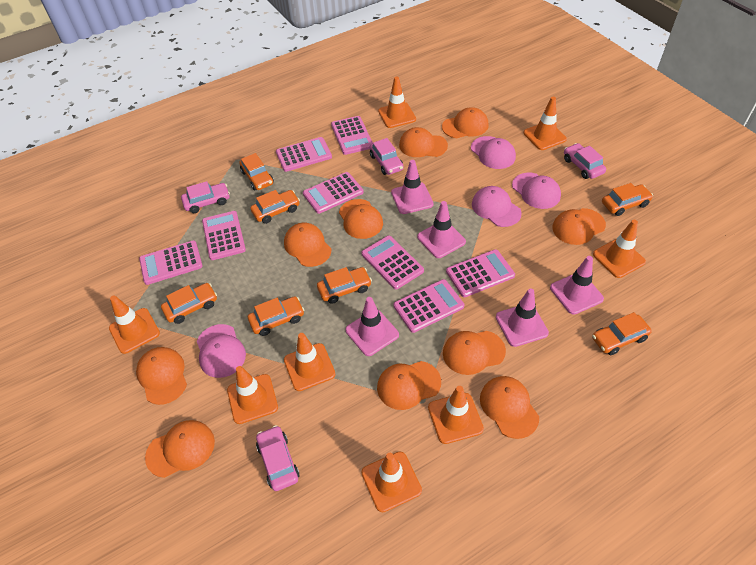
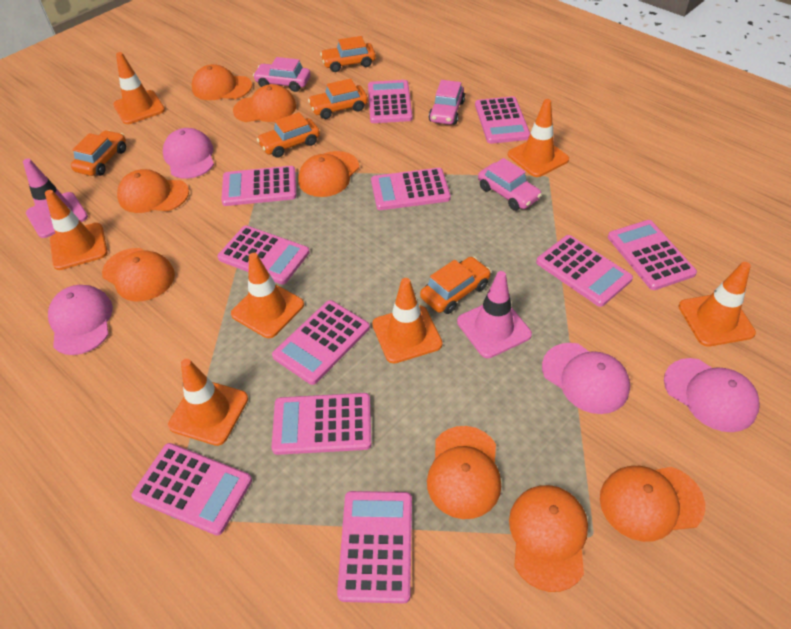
orange cap: 10 -> 8
orange car: 7 -> 5
orange traffic cone: 8 -> 7
pink calculator: 8 -> 11
pink car: 4 -> 3
pink traffic cone: 5 -> 2

